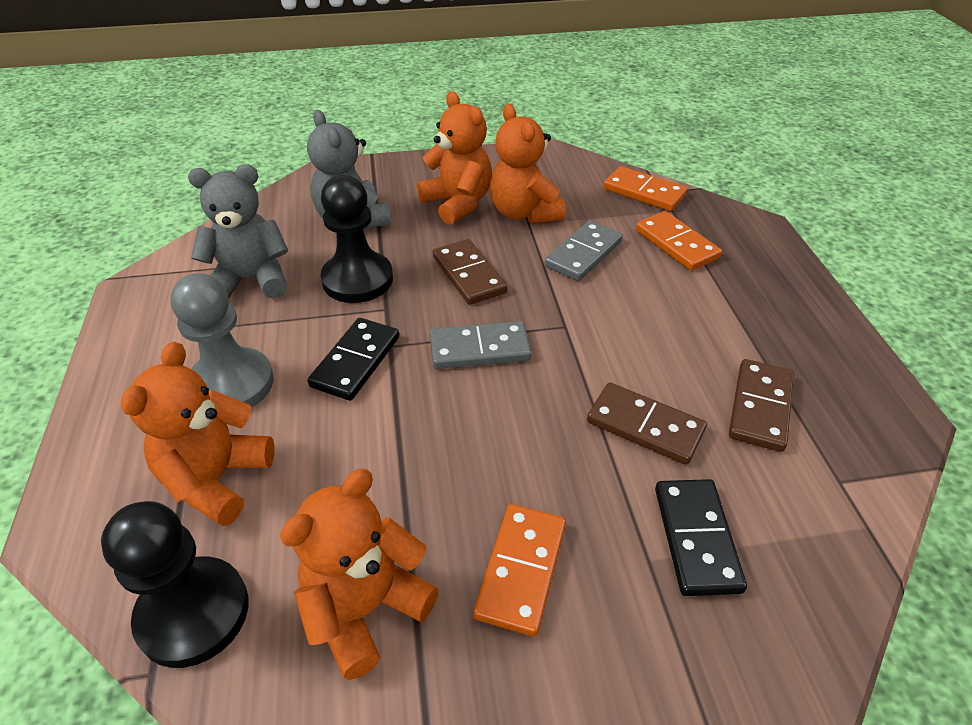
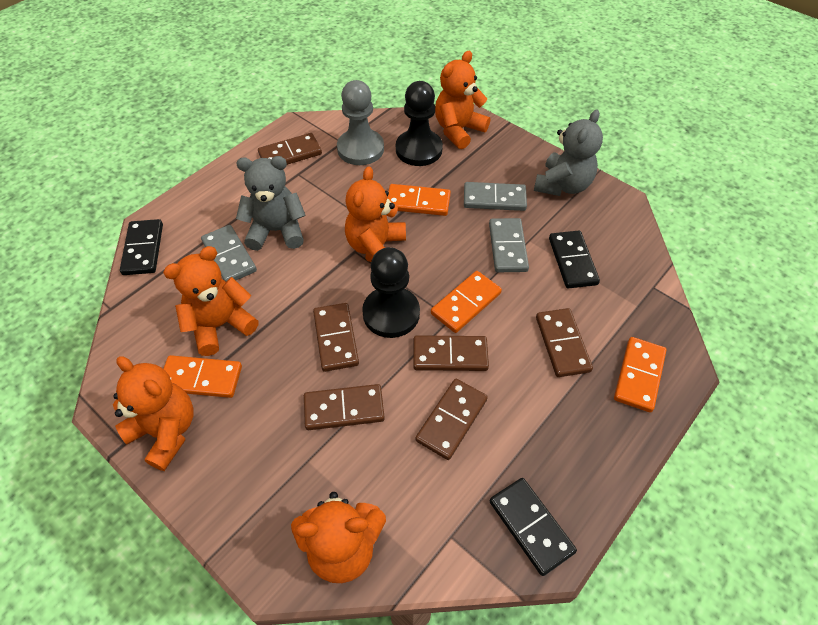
black domino: 2 -> 3
brown domino: 3 -> 6
grey domino: 2 -> 3
orange domino: 3 -> 4
orange teddy bear: 4 -> 5

